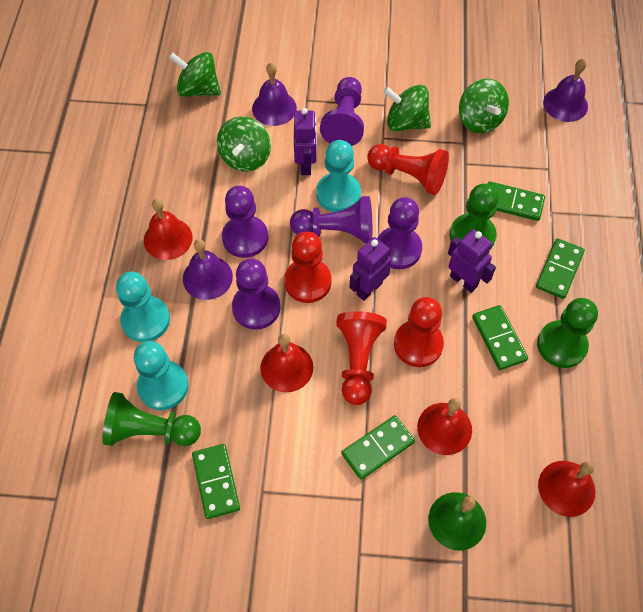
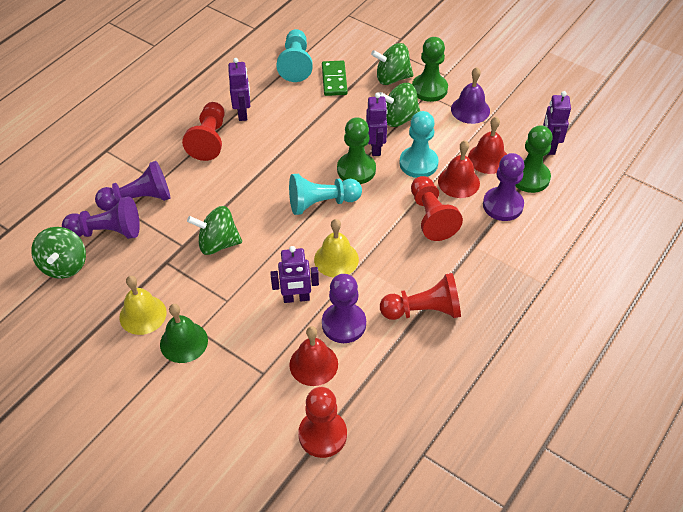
green domino: 5 -> 1
purple bell: 3 -> 1
purple pawn: 5 -> 4
purple robot: 3 -> 4
red bell: 4 -> 3
yellow bell: 0 -> 2

